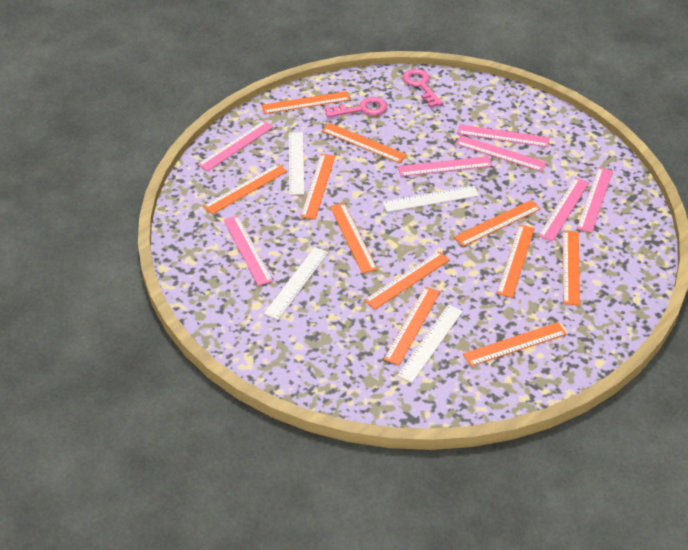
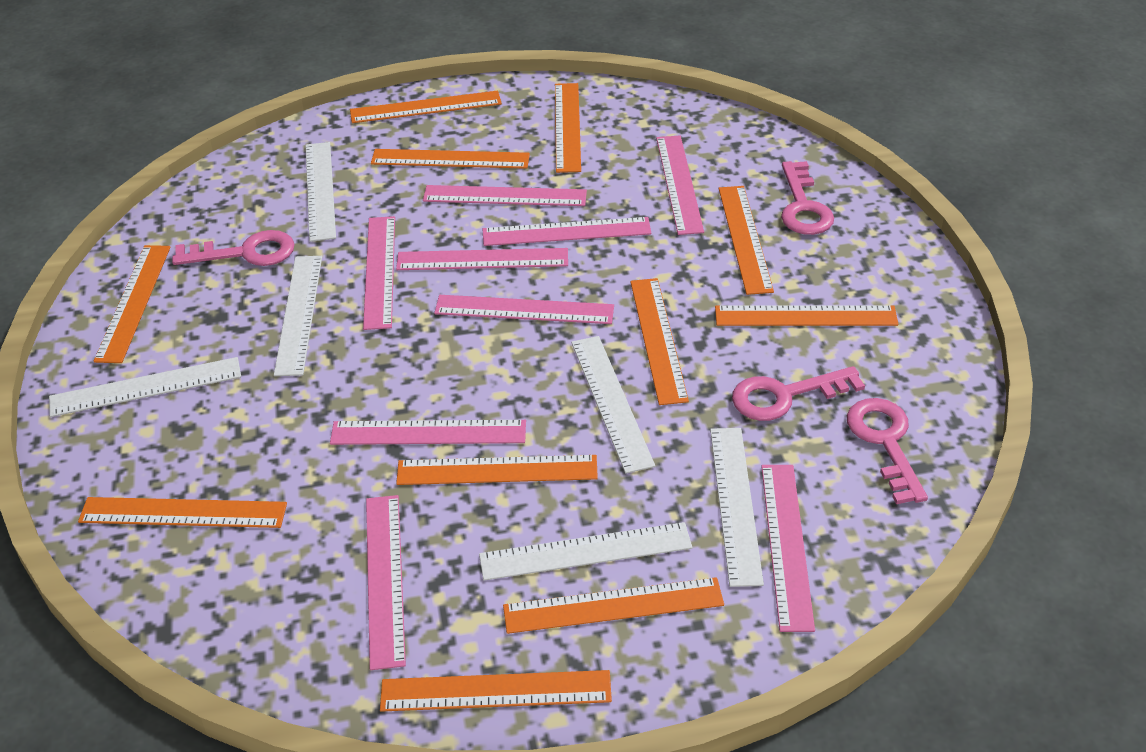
pink key: 2 -> 4
pink ruler: 7 -> 9
white ruler: 4 -> 6

